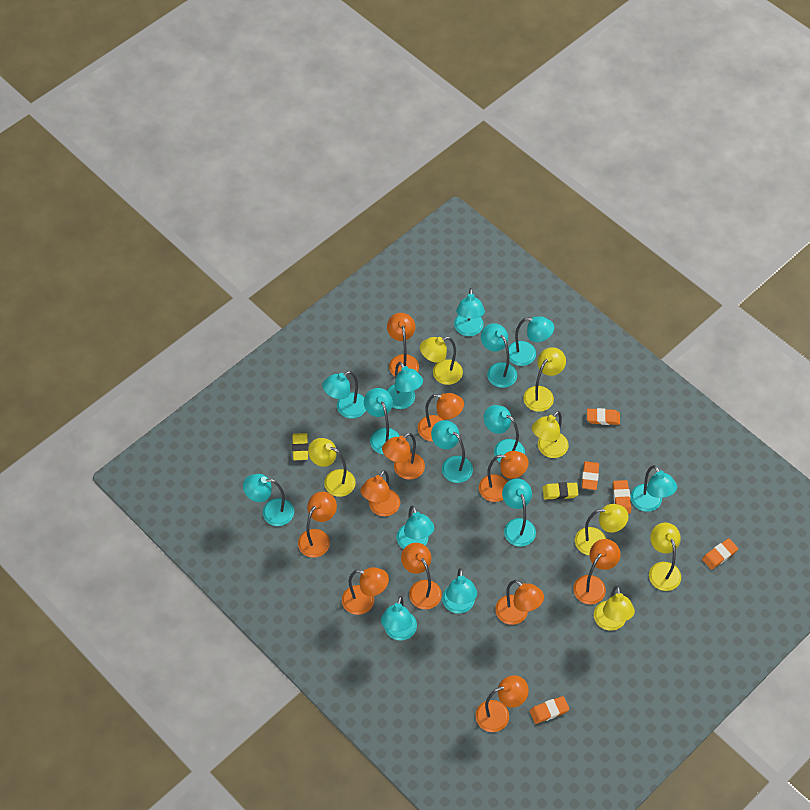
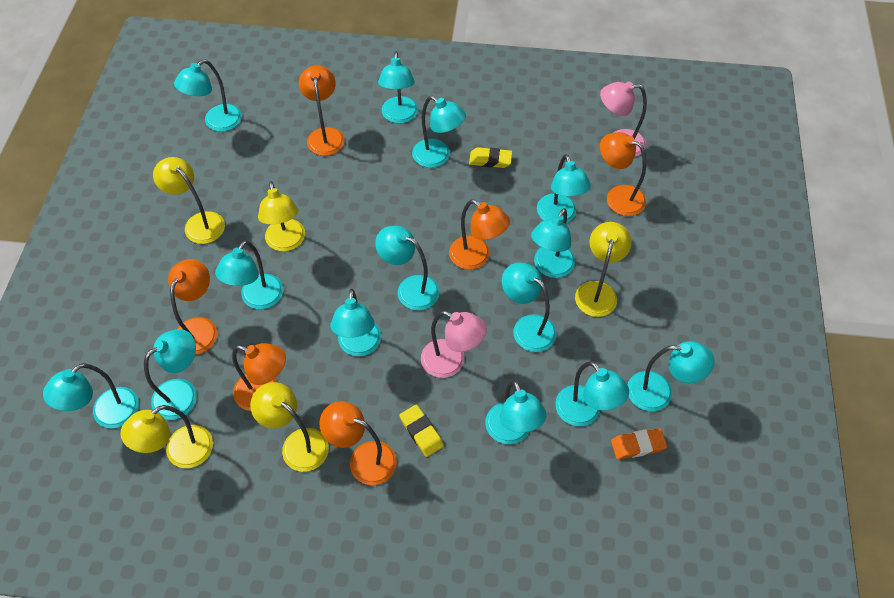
orange eraser: 5 -> 1
orange lamp: 11 -> 6
pink lamp: 0 -> 2
yellow lamp: 7 -> 5

